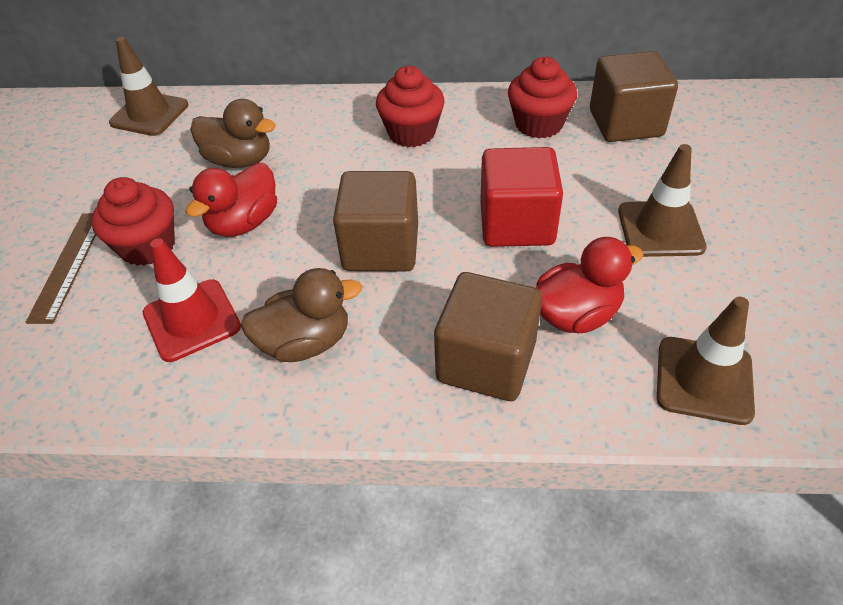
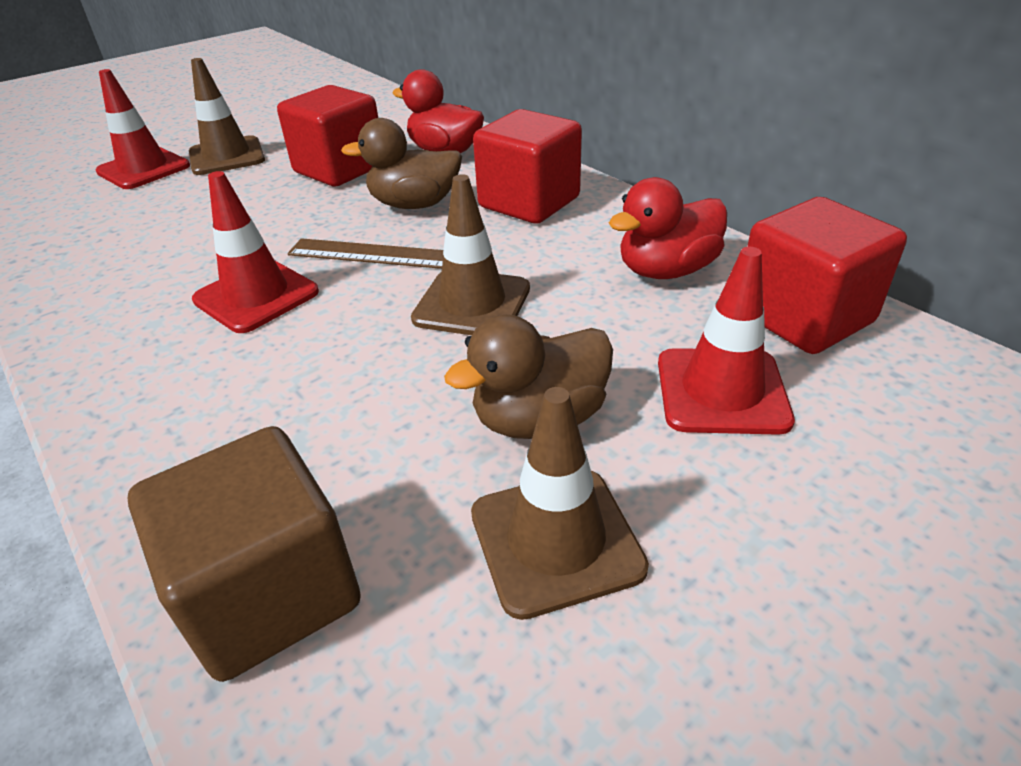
brown cube: 3 -> 1
red cube: 1 -> 3
red cupcake: 3 -> 0
red traffic cone: 1 -> 3

